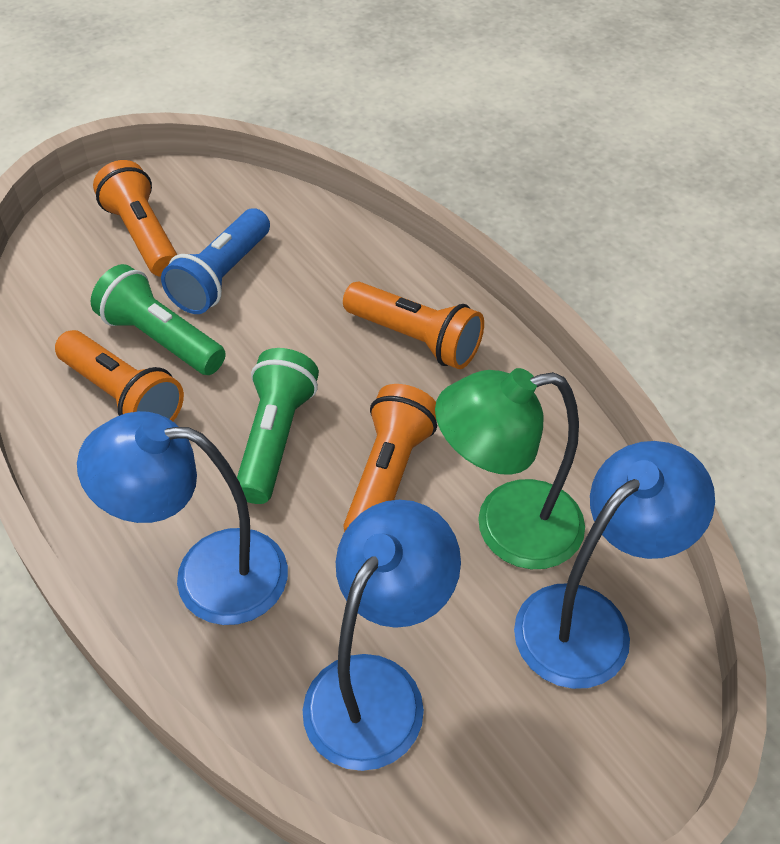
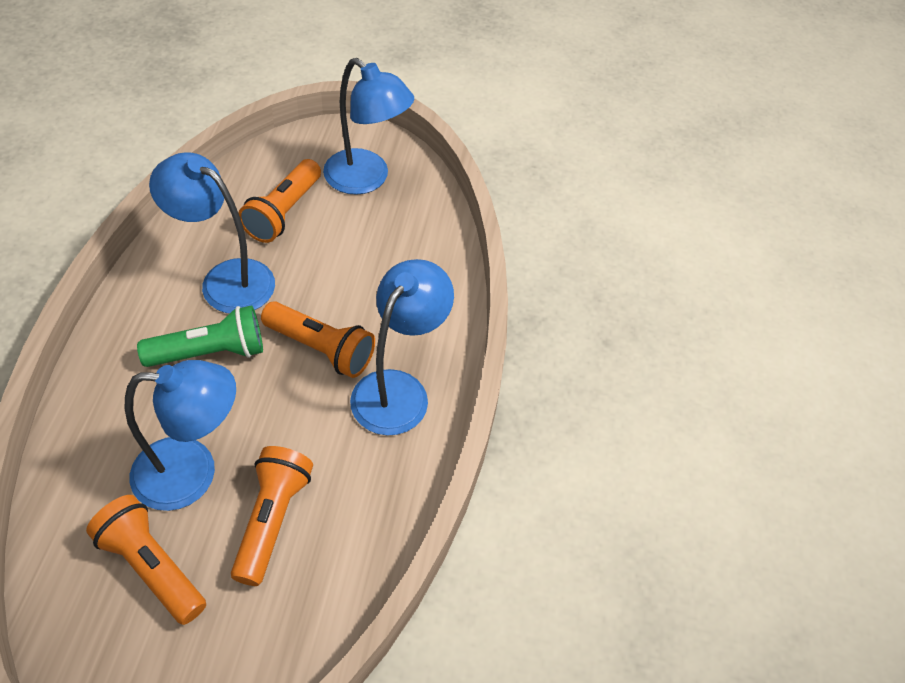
blue flashlight: 1 -> 0
blue lamp: 3 -> 4
green flashlight: 2 -> 1
green lamp: 1 -> 0

